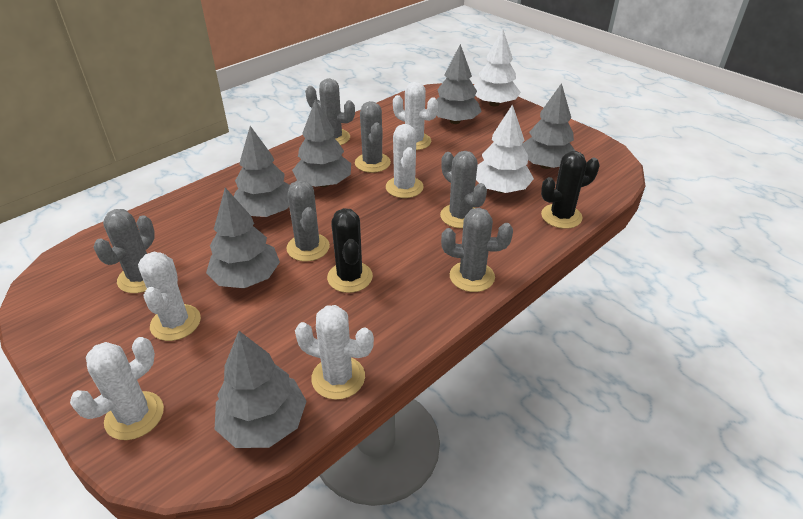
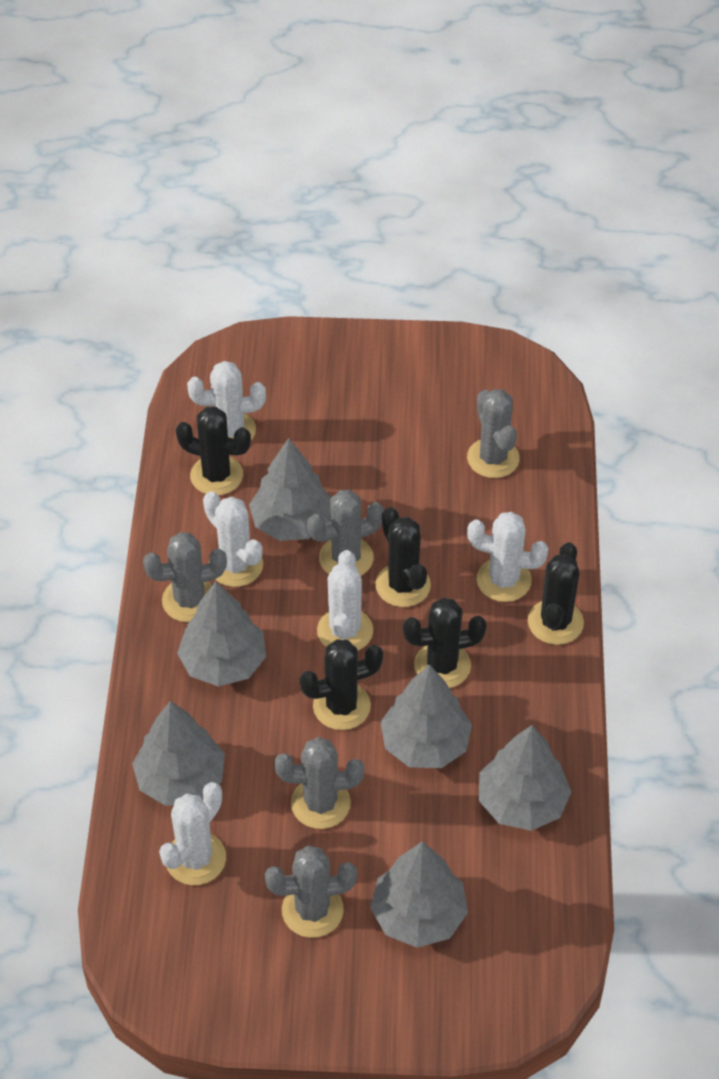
black cactus: 2 -> 5
grey cactus: 6 -> 5
white tree: 2 -> 0

